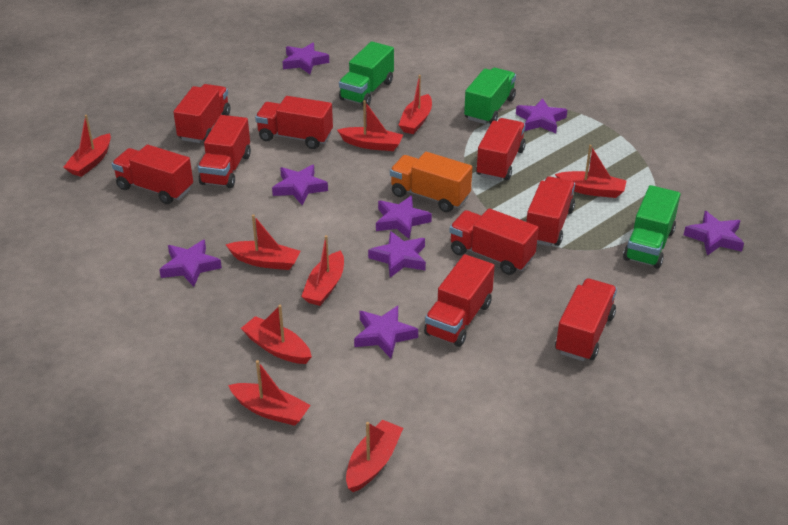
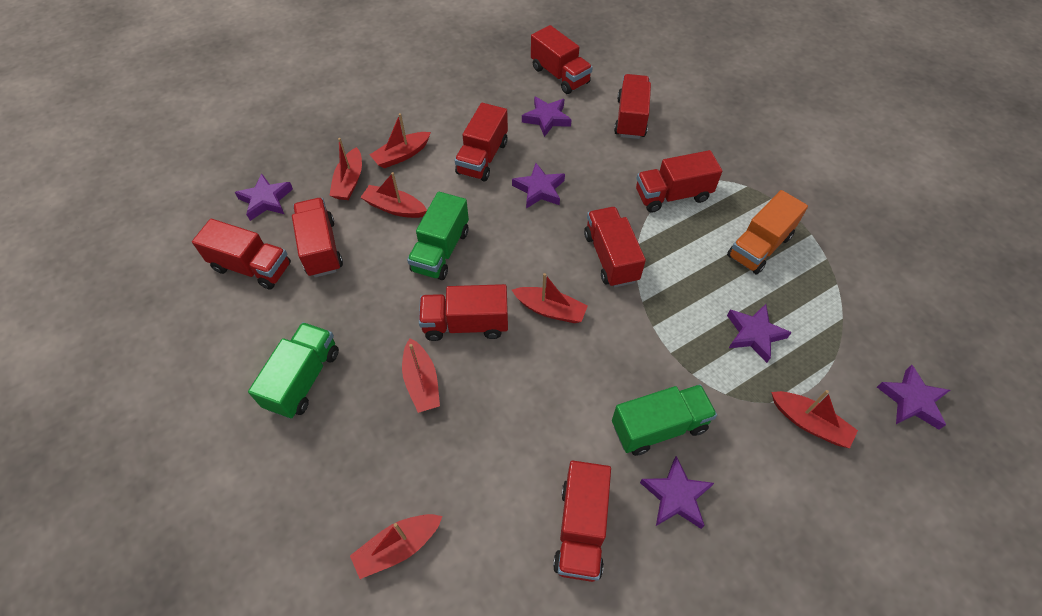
purple star: 8 -> 6
red boat: 9 -> 7

